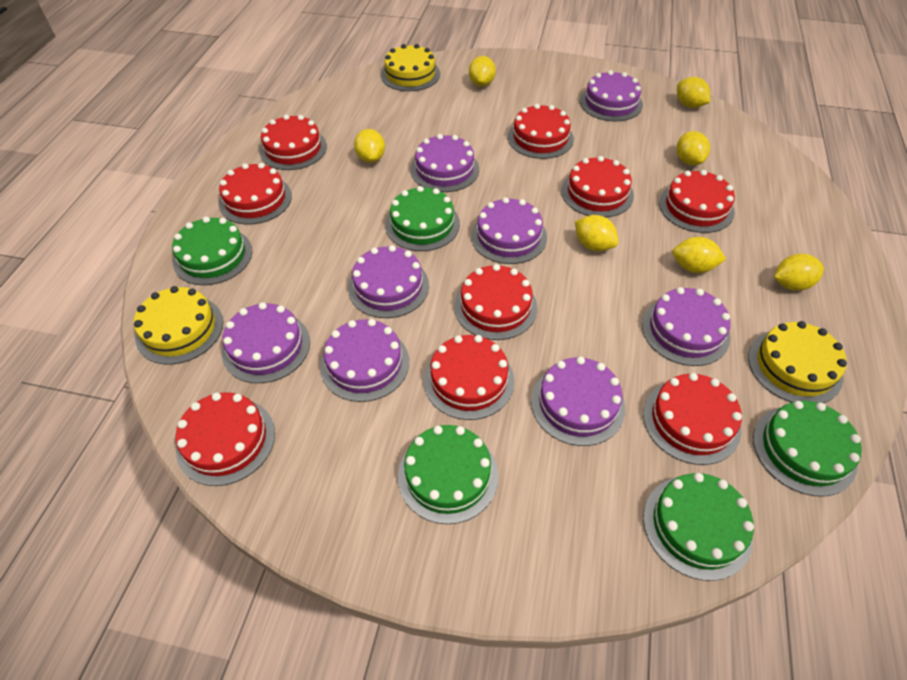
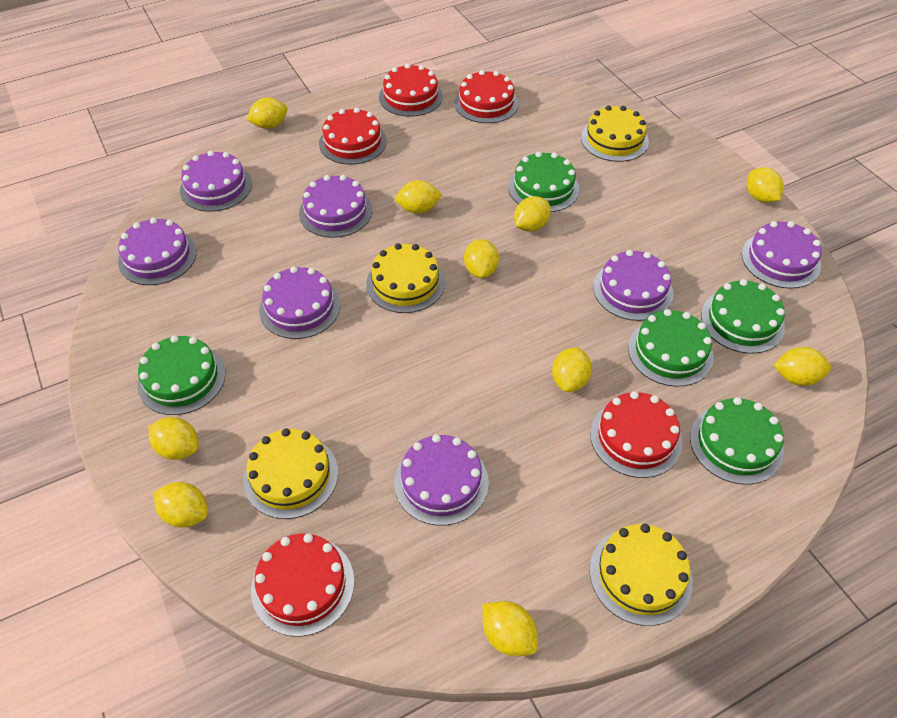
purple cake: 8 -> 7
red cake: 9 -> 5
yellow cake: 3 -> 4
yellow lemon: 7 -> 10

